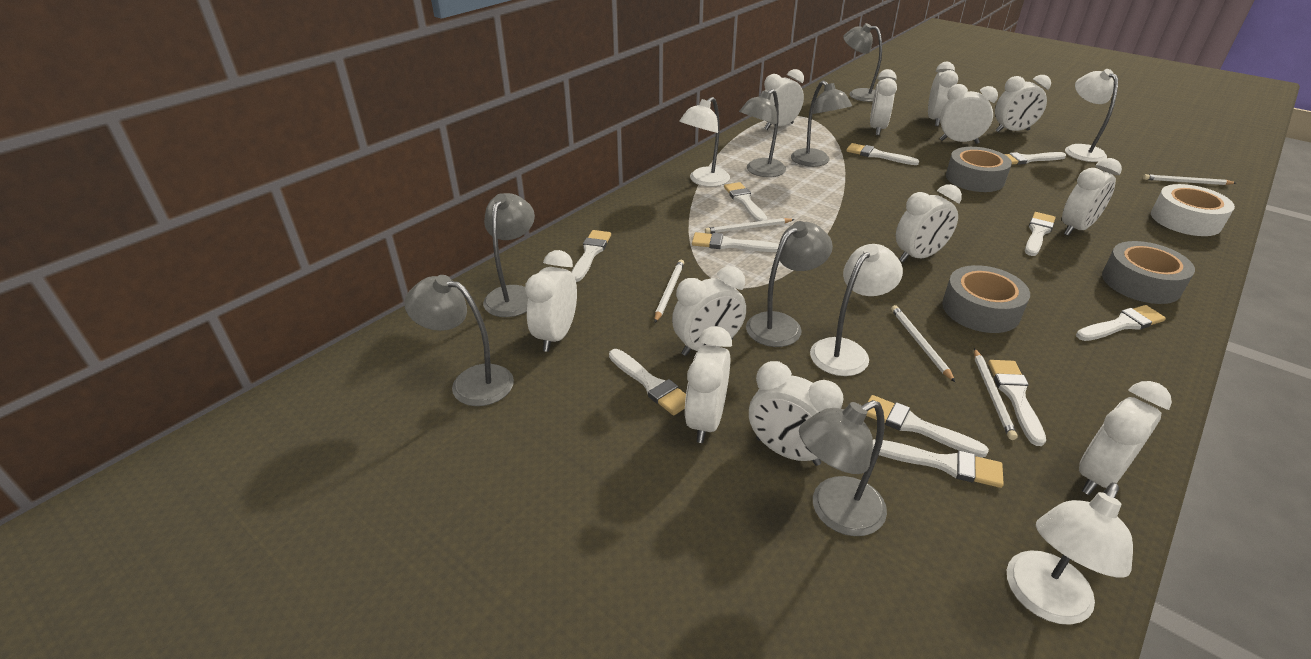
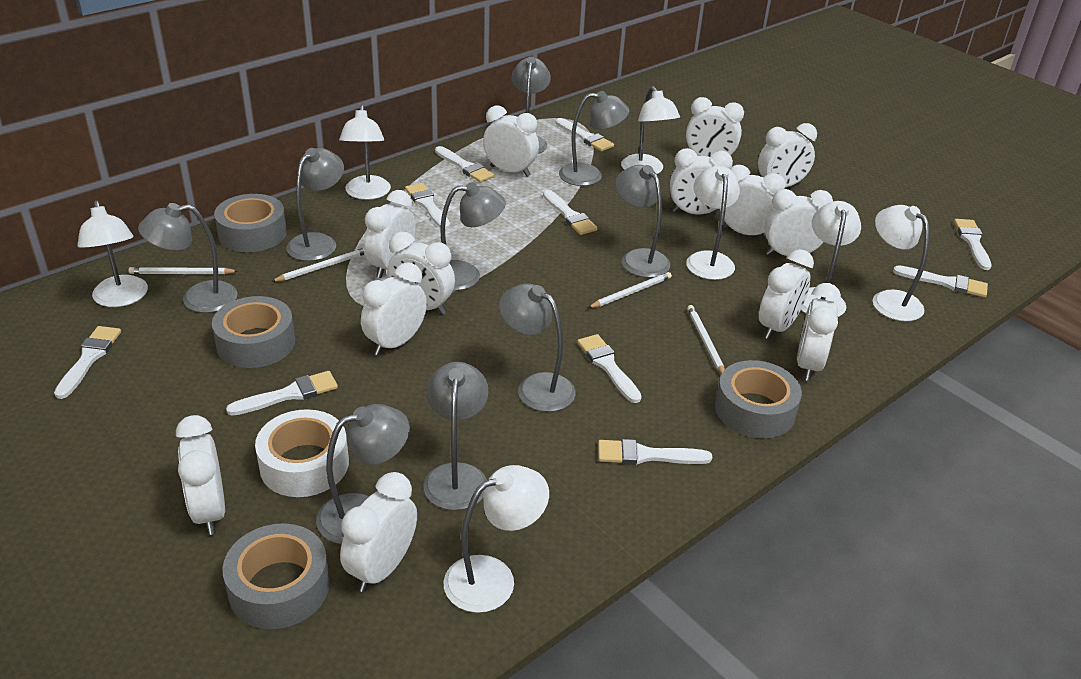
grey lamp: 7 -> 9
grey tape: 3 -> 4
white brush: 11 -> 10
white clock: 12 -> 13
white lamp: 4 -> 7
white pencil: 5 -> 4

